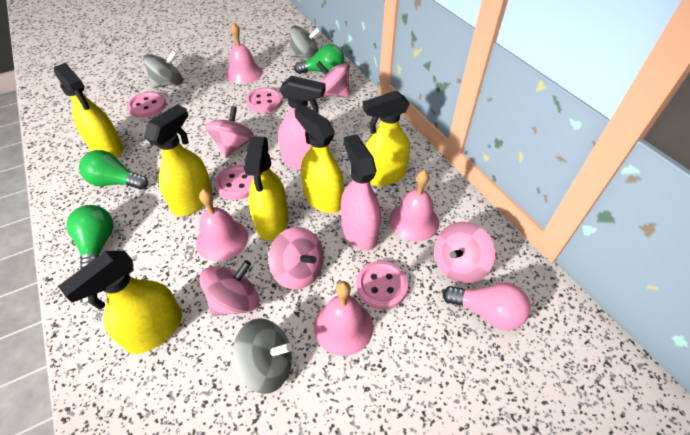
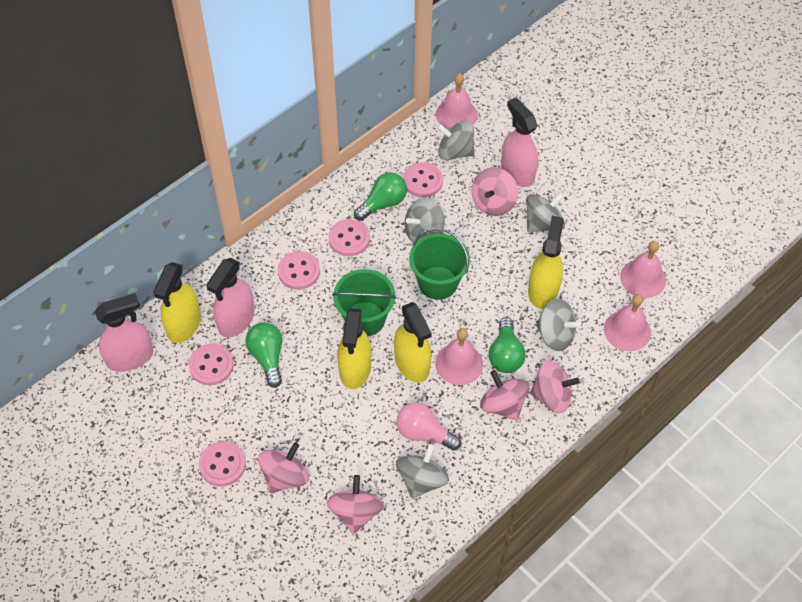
green bucket: 0 -> 2
grey spinning top: 3 -> 5
pink button: 4 -> 5
pink spray bottle: 2 -> 3
yellow spray bottle: 6 -> 4

